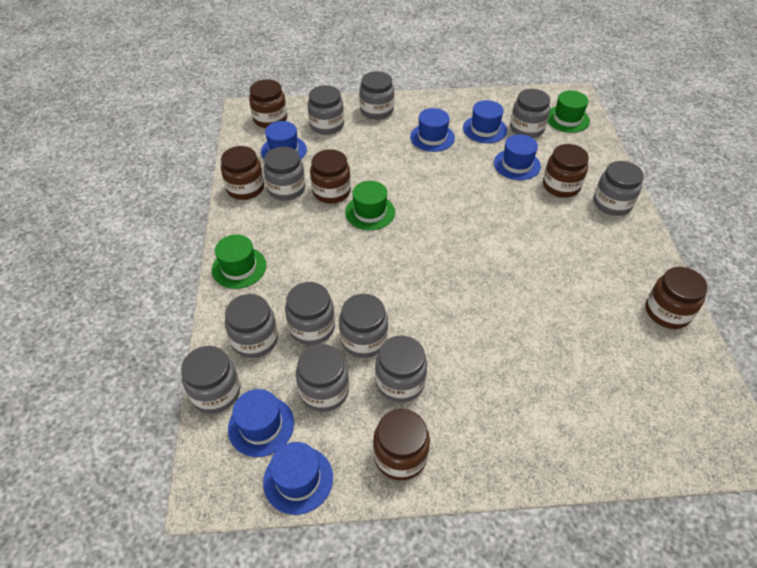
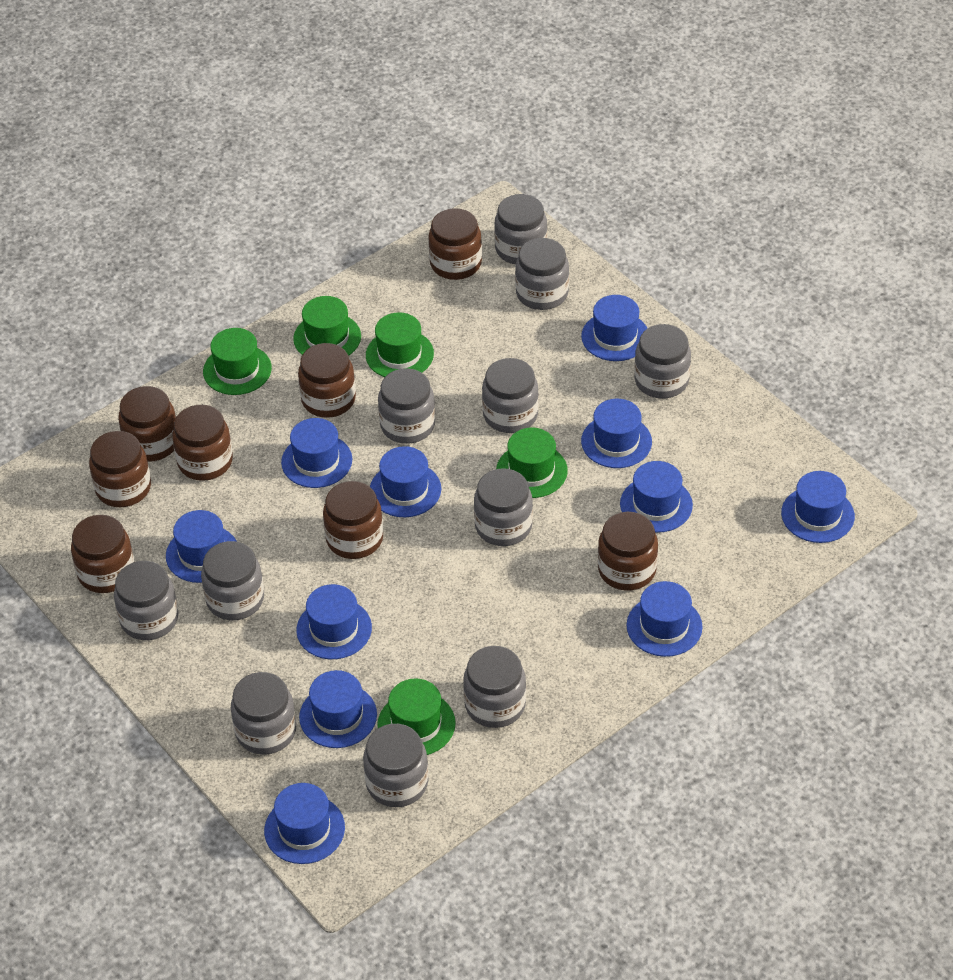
blue hat: 6 -> 11
brown jar: 6 -> 8
green hat: 3 -> 5

